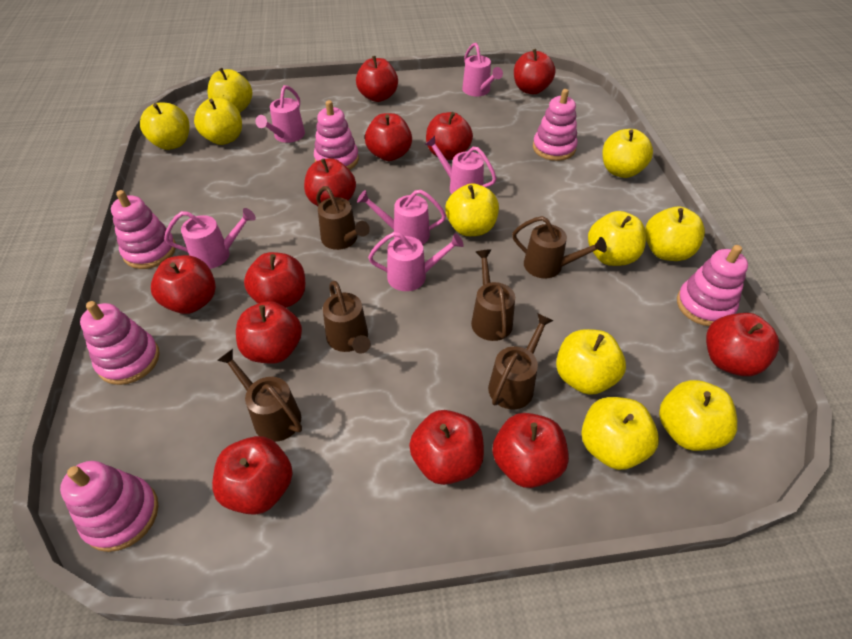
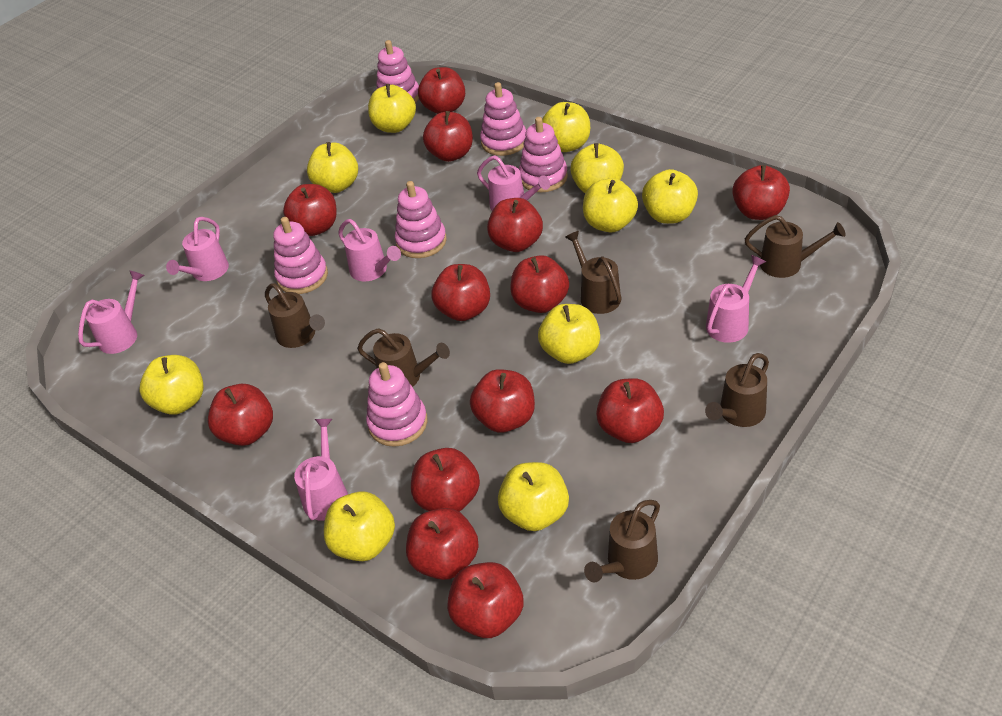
red apple: 12 -> 13

